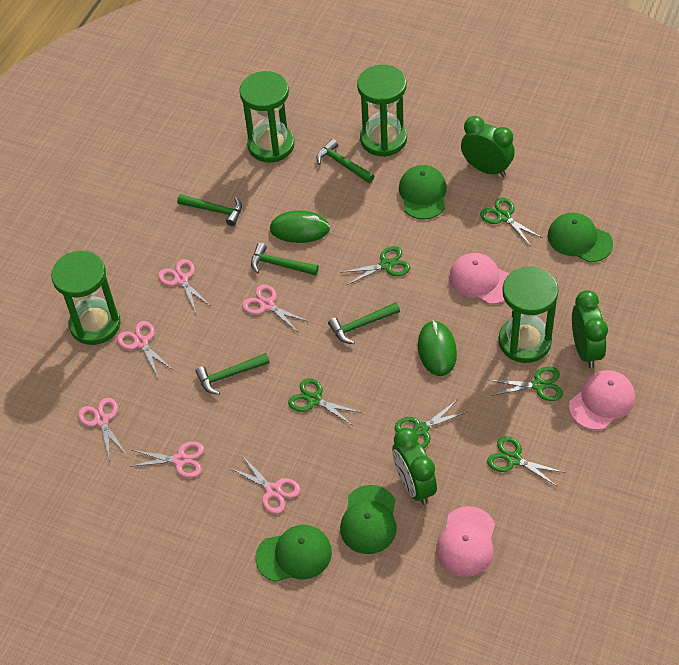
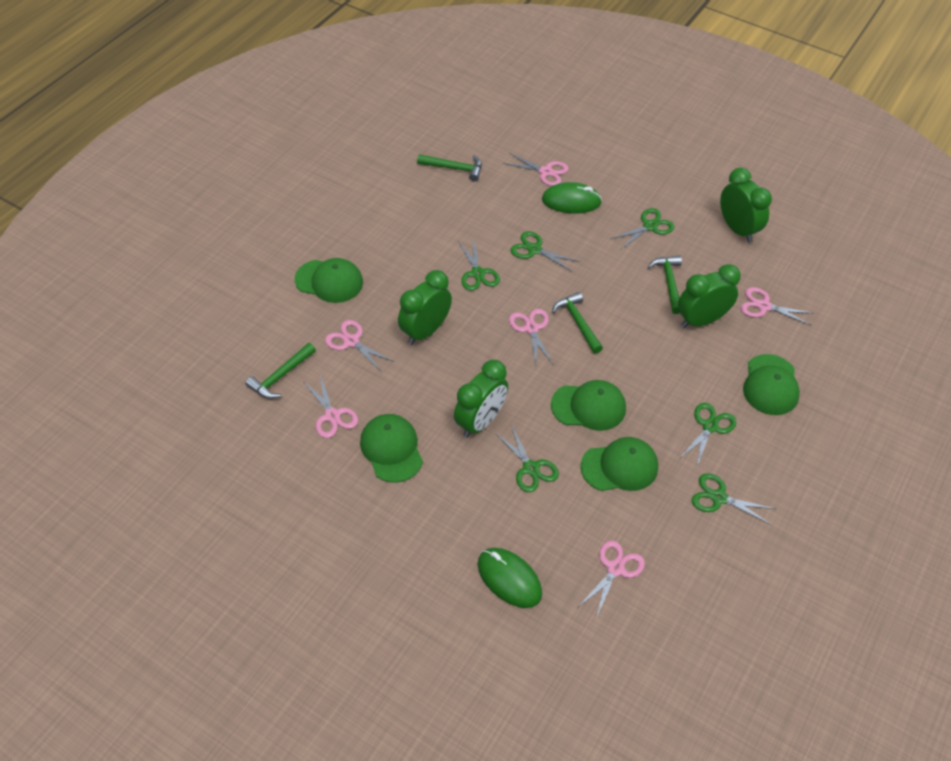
green cap: 4 -> 5
green clock: 3 -> 4
green hammer: 5 -> 4
green hourglass: 4 -> 0
pink cap: 3 -> 0

